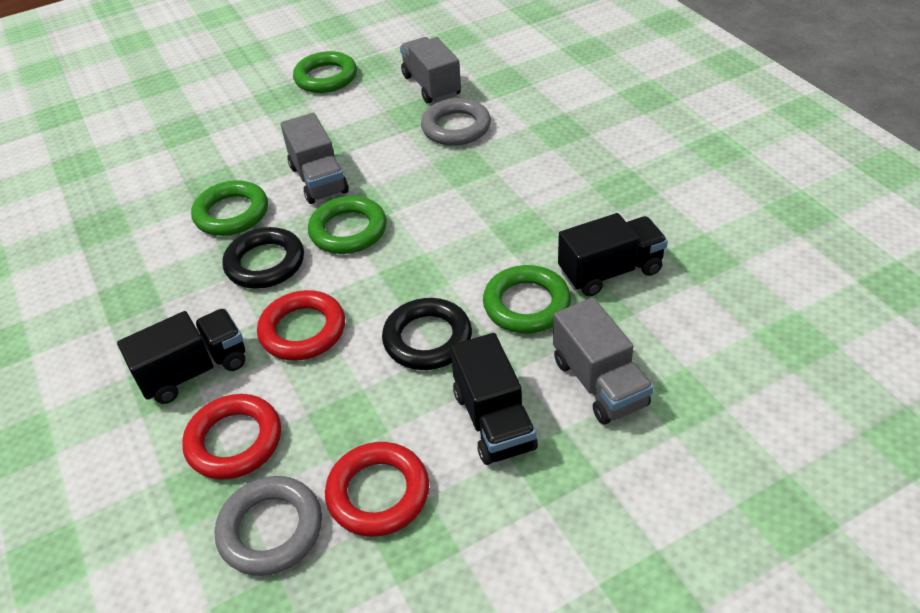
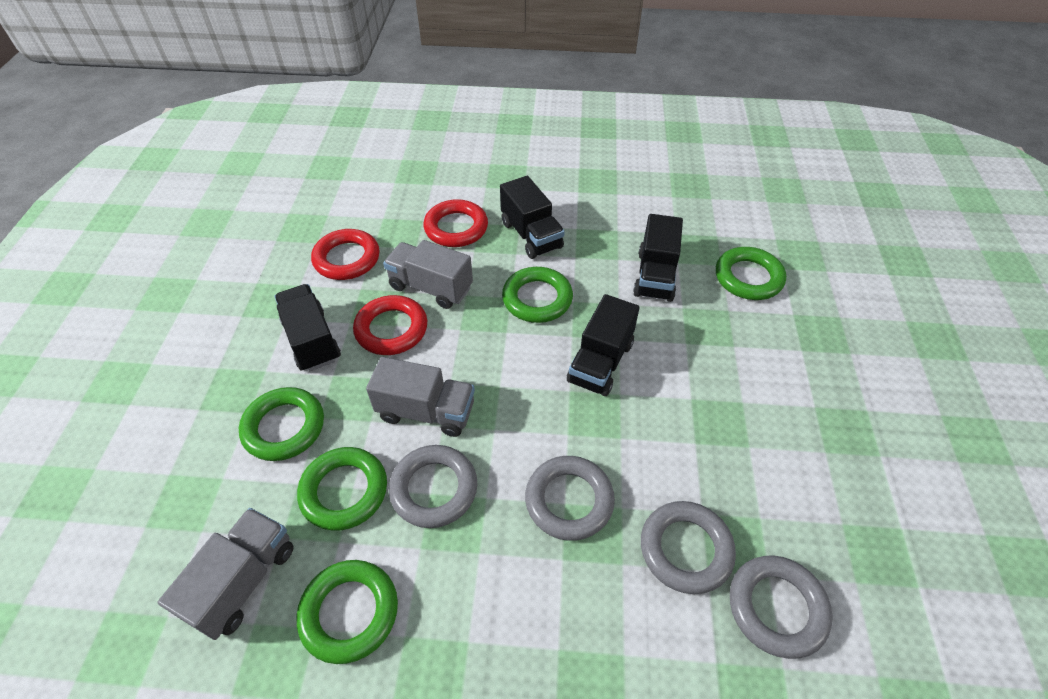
black ring: 2 -> 0
black truck: 3 -> 4
green ring: 4 -> 5
grey ring: 2 -> 4

